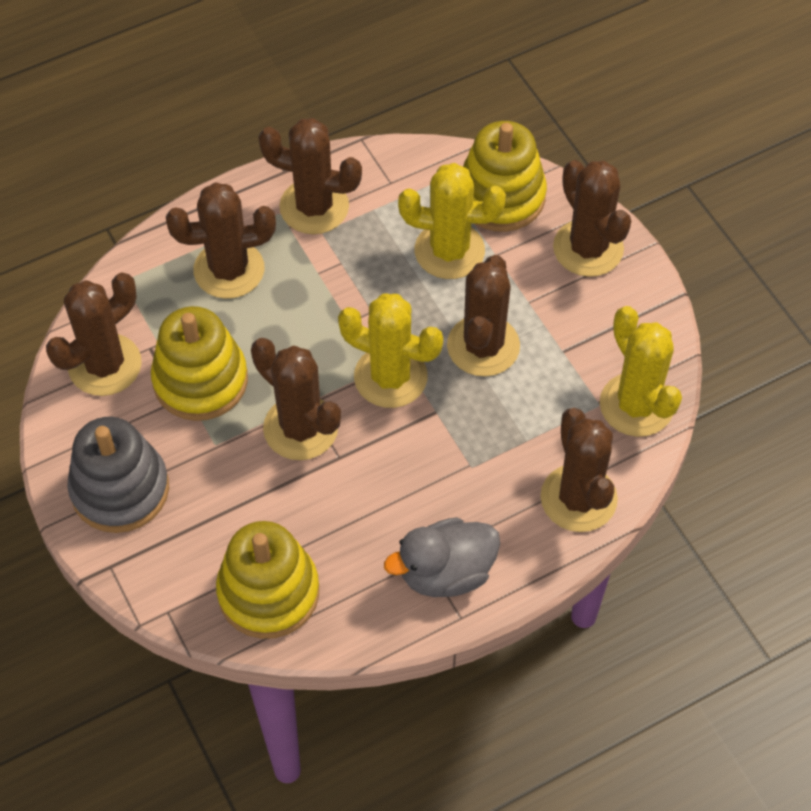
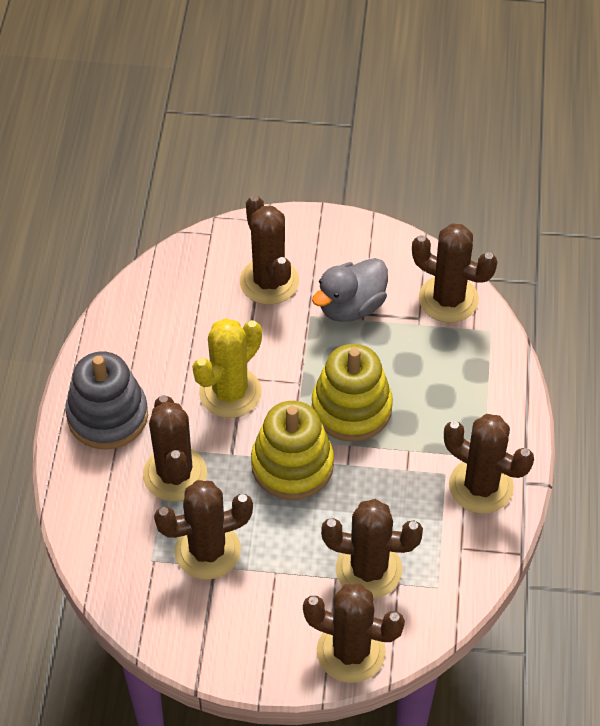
yellow cactus: 3 -> 1
yellow stacking toy: 3 -> 2

